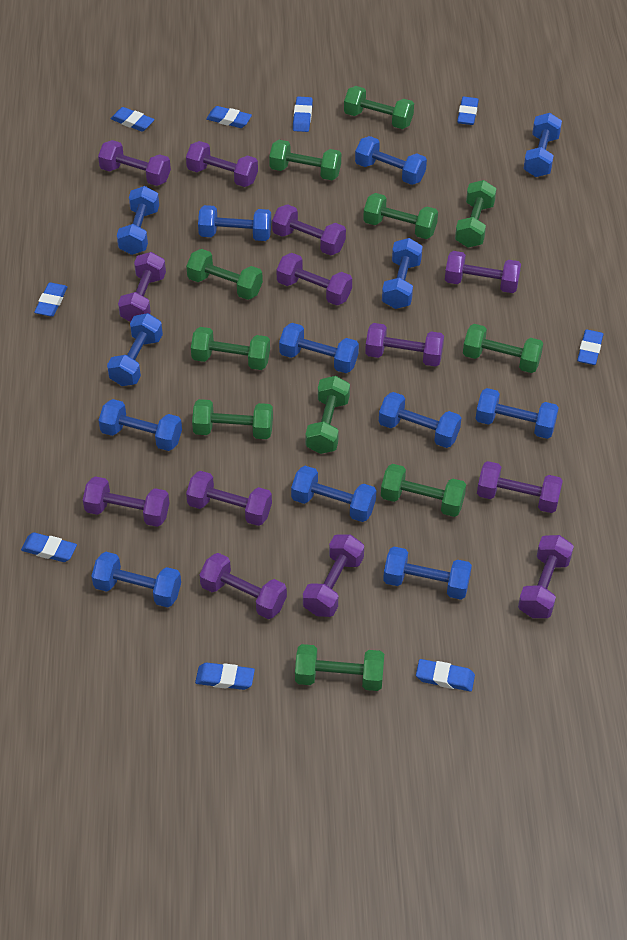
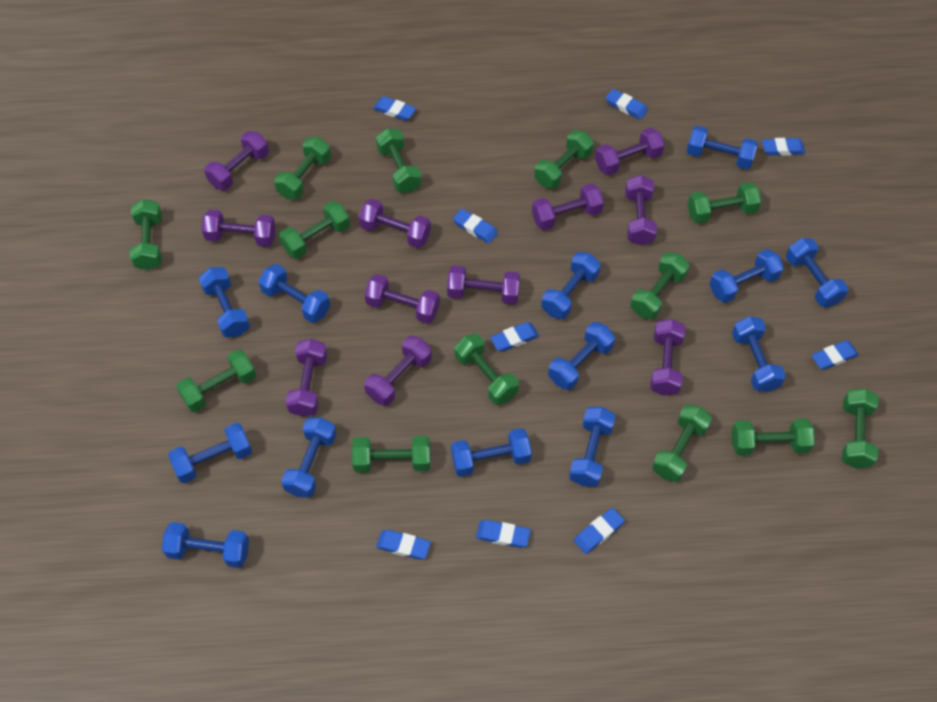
green dumbbell: 11 -> 13
purple dumbbell: 13 -> 11

